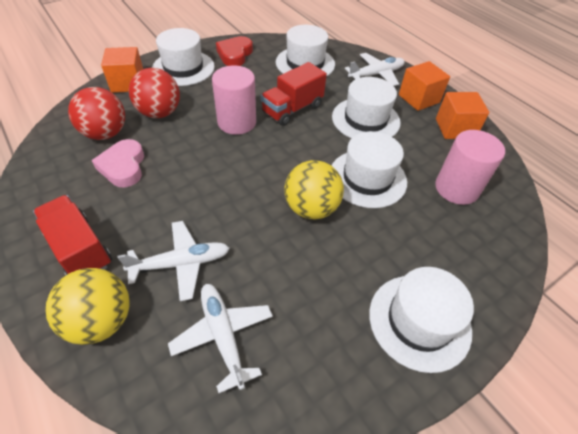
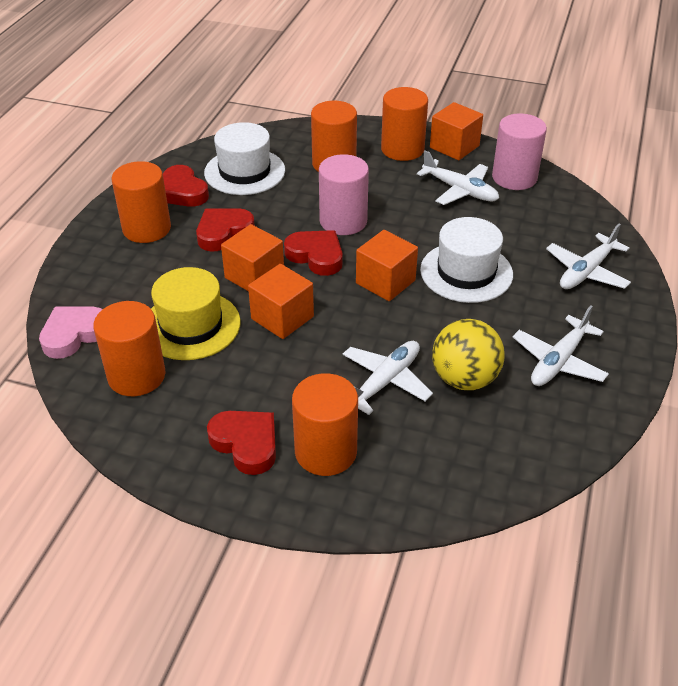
orange cube: 3 -> 4
orange cylinder: 0 -> 5
red ball: 2 -> 0
red heart: 1 -> 4
red truck: 2 -> 0
white hat: 5 -> 2
white plane: 3 -> 4
yellow ball: 2 -> 1
yellow hat: 0 -> 1

